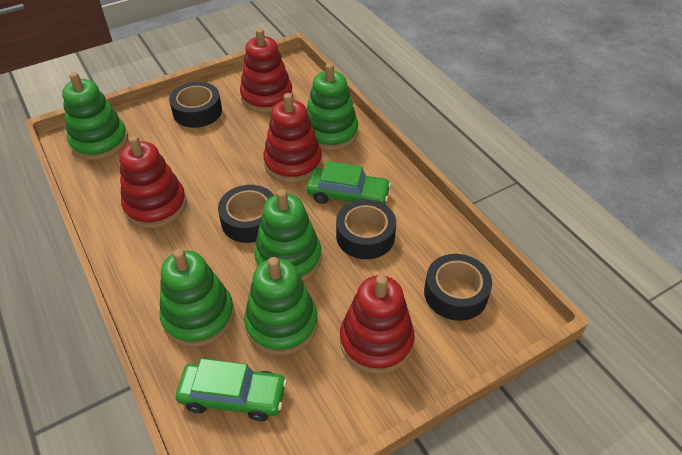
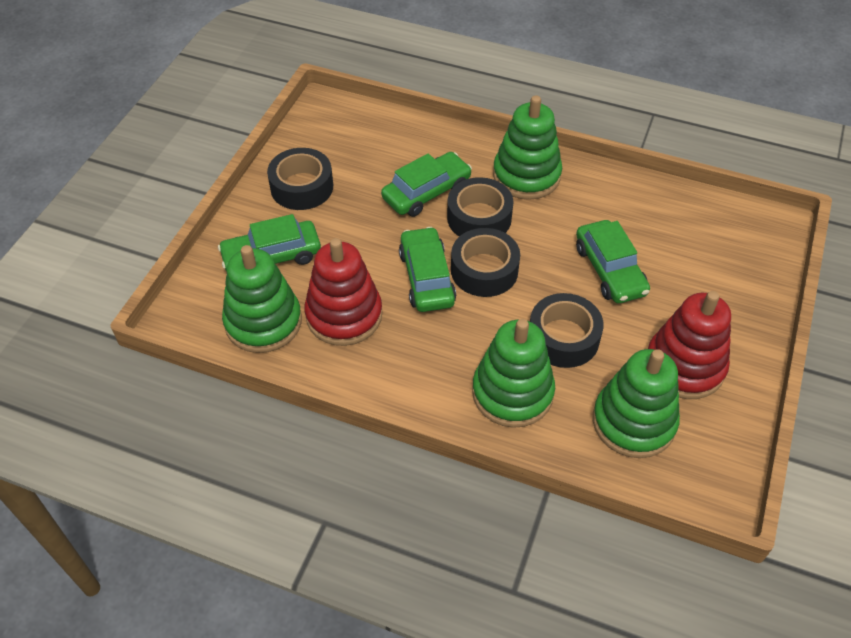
green car: 2 -> 4
green stacking toy: 5 -> 4
red stacking toy: 4 -> 2

